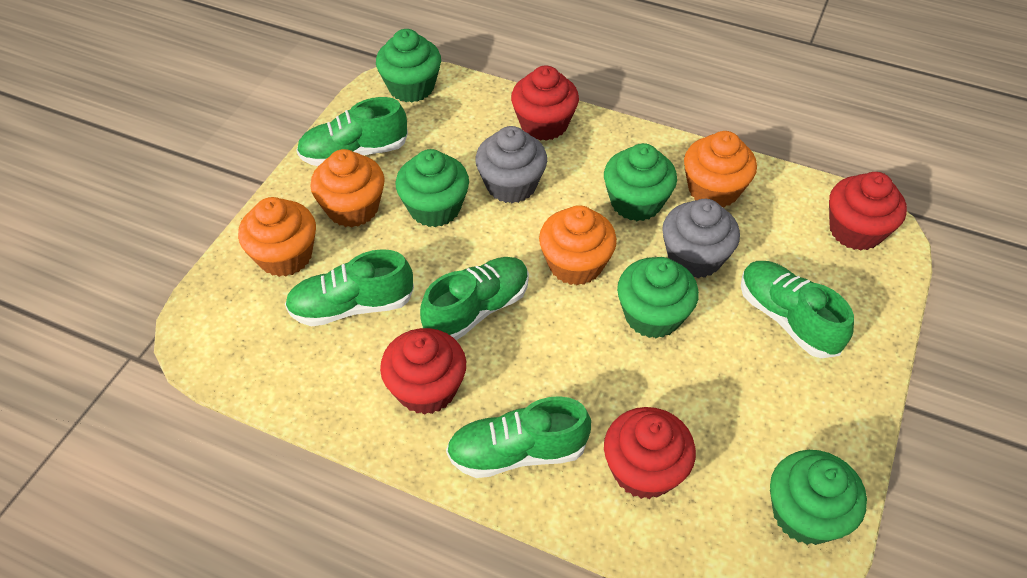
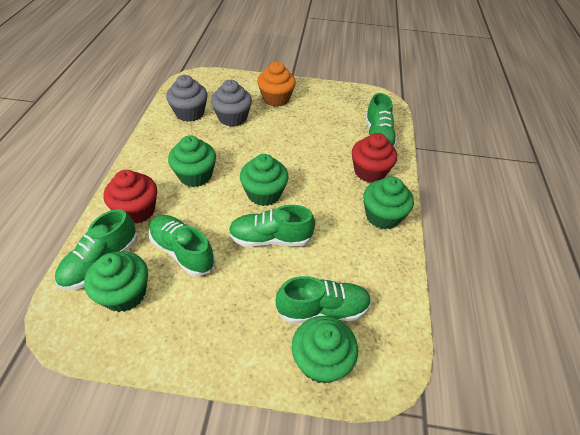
orange cupcake: 4 -> 1
red cupcake: 4 -> 2

